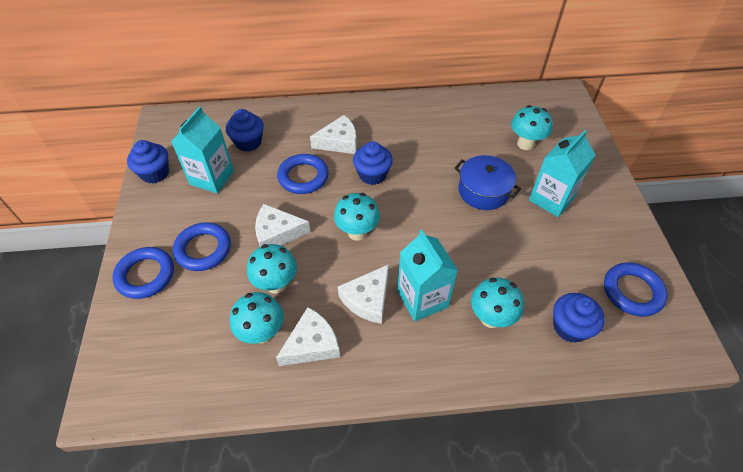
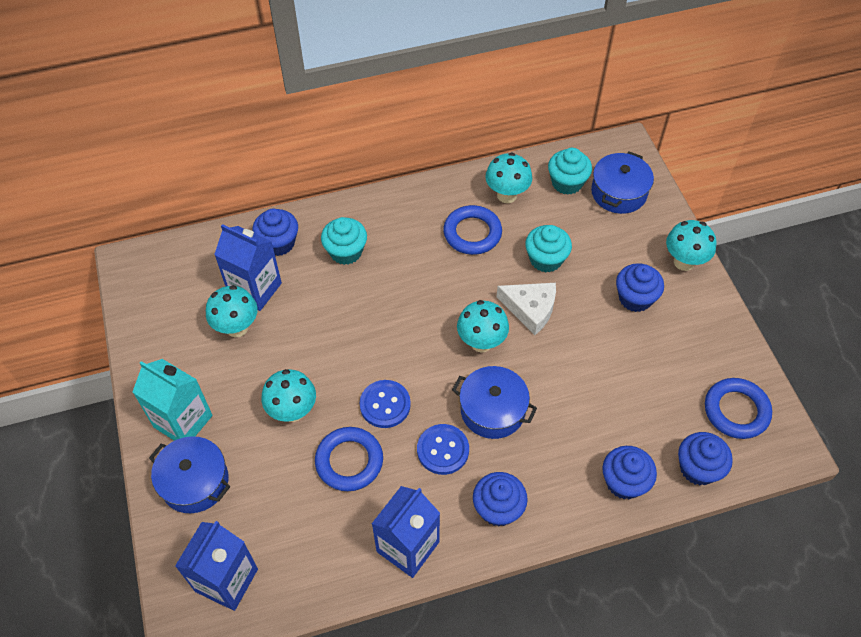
blue button: 0 -> 2
blue carton: 0 -> 3
blue cupcake: 4 -> 5
blue pot: 1 -> 3
blue ring: 4 -> 3
turquoise carton: 3 -> 1
turquoise cupcake: 0 -> 3
white cheese: 4 -> 1

